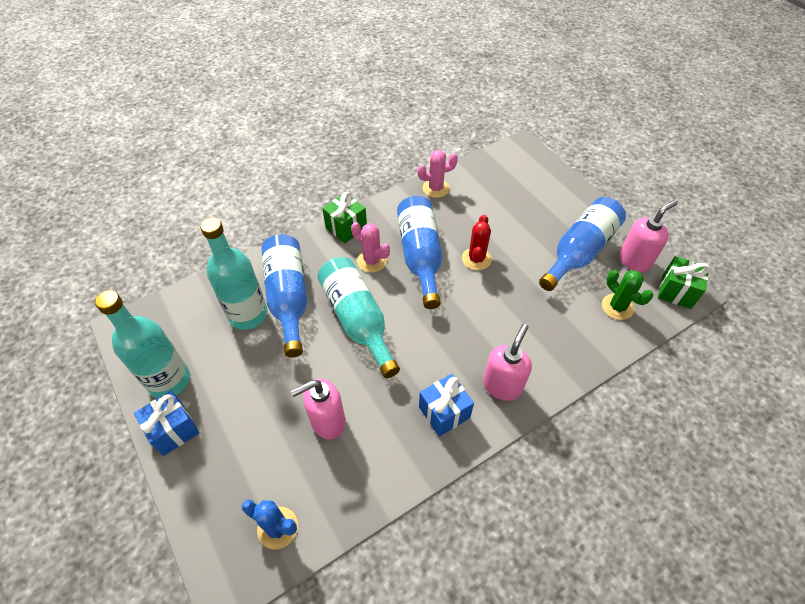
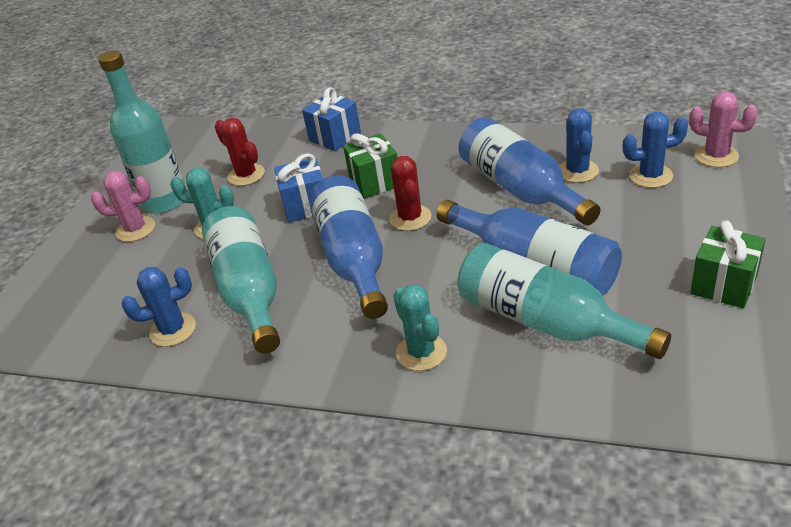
blue cactus: 1 -> 3
green cactus: 1 -> 0
pink soap dispenser: 3 -> 0
red cactus: 1 -> 2
turquoise cactus: 0 -> 2

